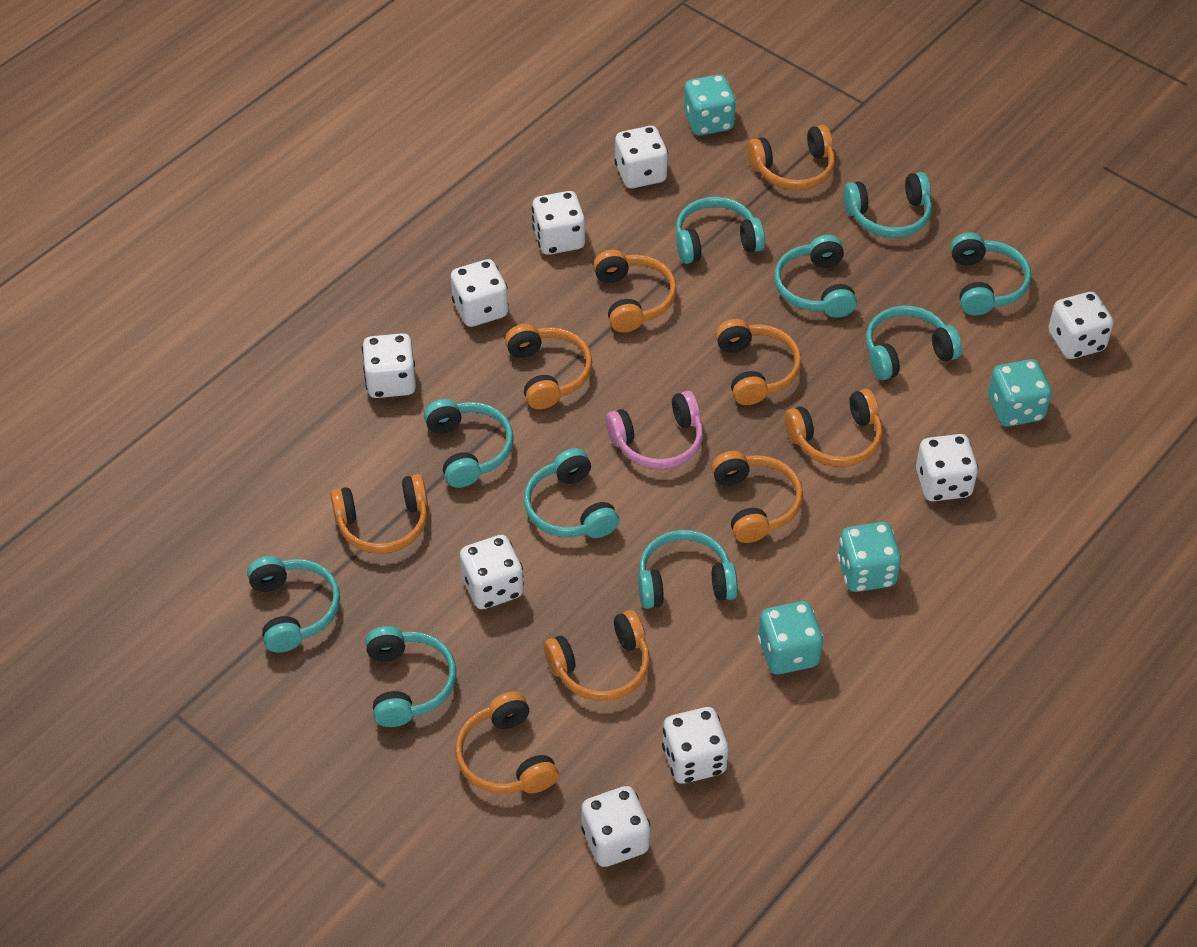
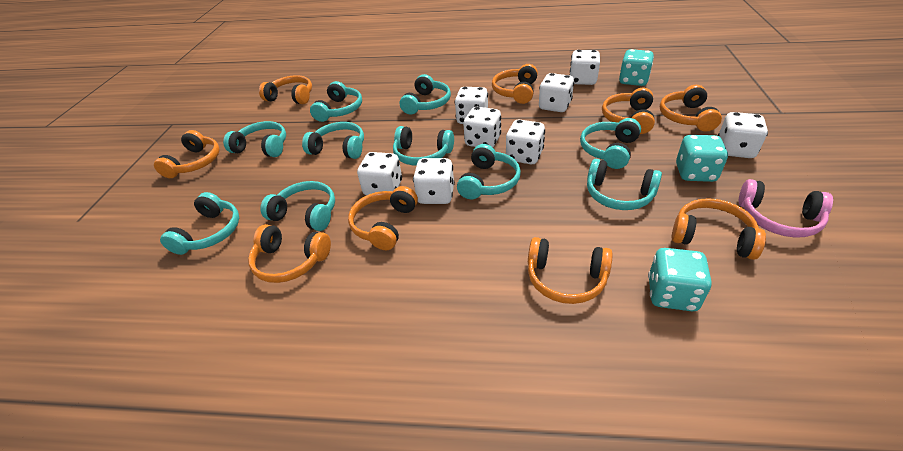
turquoise dice: 4 -> 3
white dice: 9 -> 8

